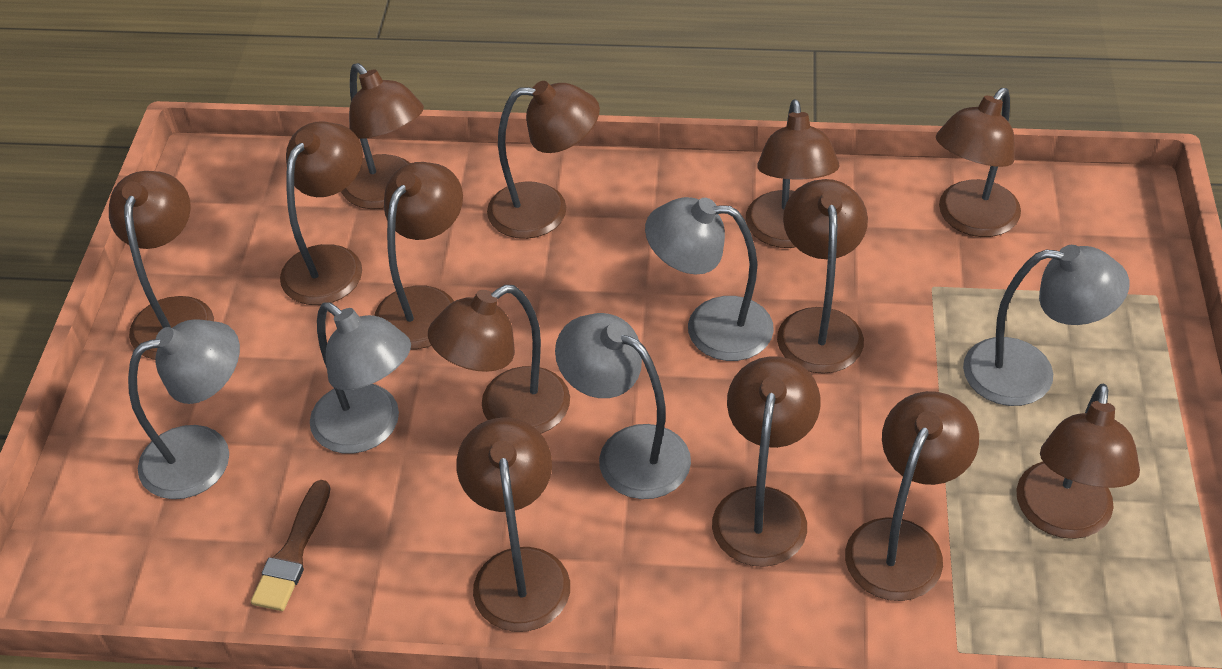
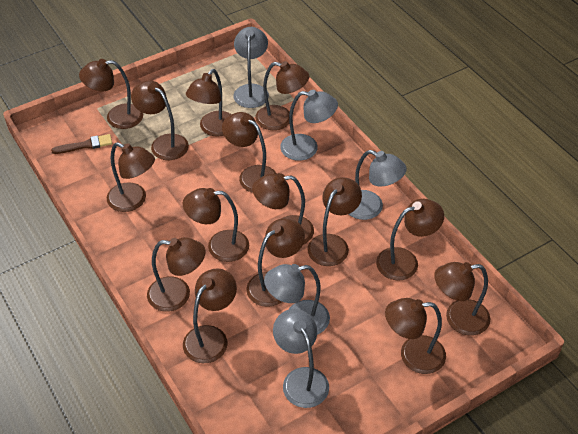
brown lamp: 13 -> 15

